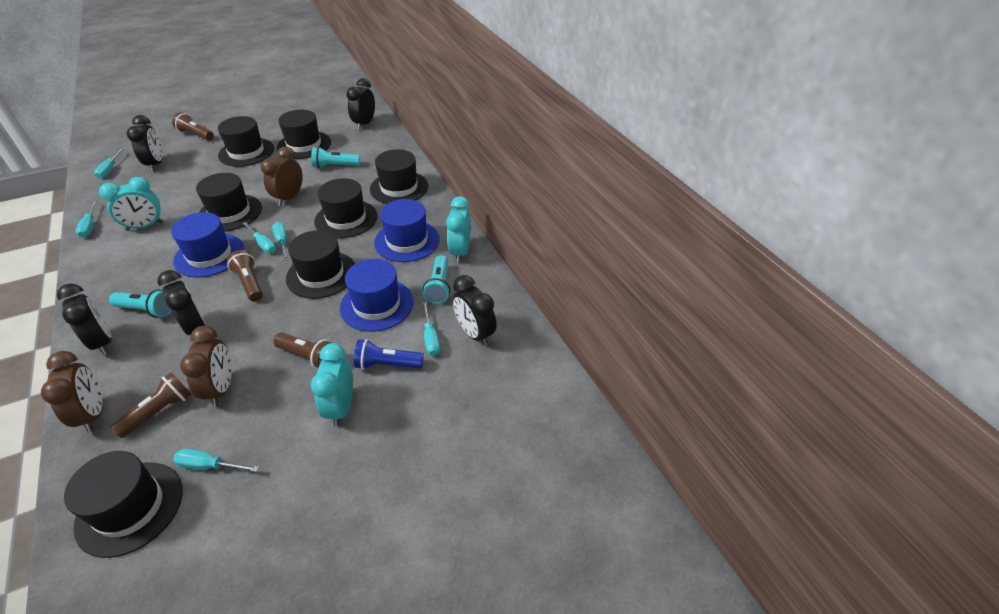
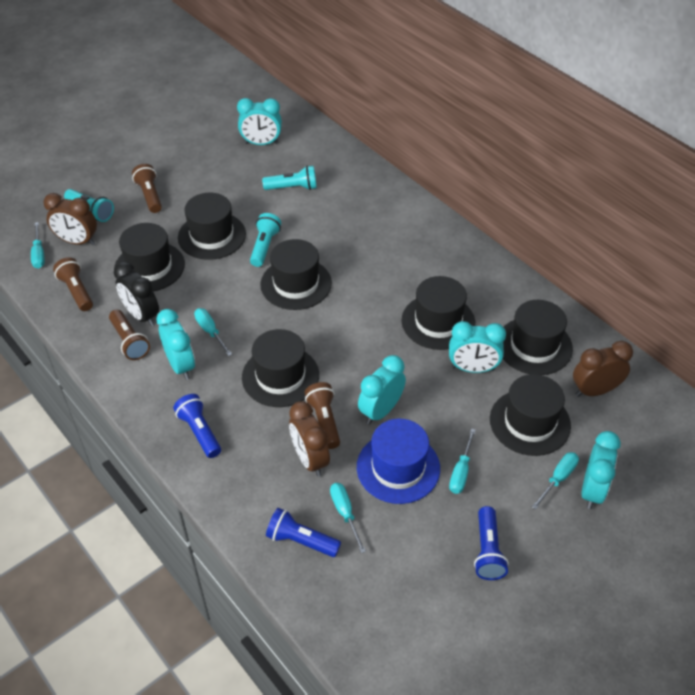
black clock: 5 -> 1
blue flashlight: 1 -> 3
blue hat: 3 -> 1
turquoise clock: 3 -> 5
turquoise screwdriver: 6 -> 5

